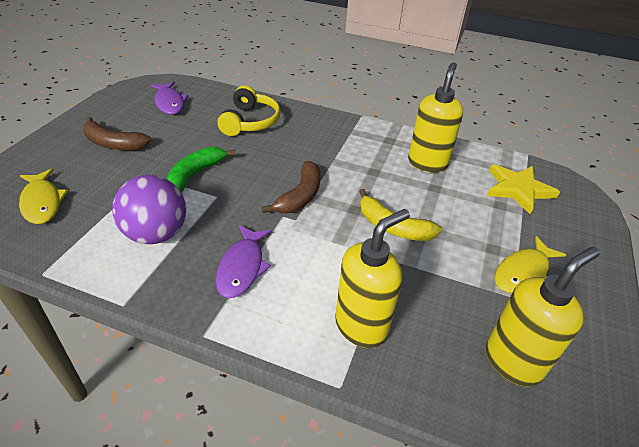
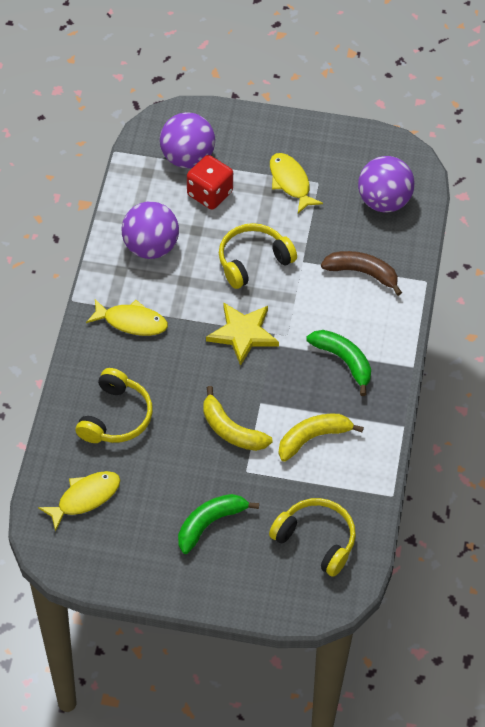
brown banana: 2 -> 1
green banana: 1 -> 2
purple ball: 1 -> 3
purple fish: 2 -> 0
red dice: 0 -> 1
yellow banana: 1 -> 2
yellow fish: 2 -> 3
yellow headphones: 1 -> 3
yellow soap dispenser: 3 -> 0

